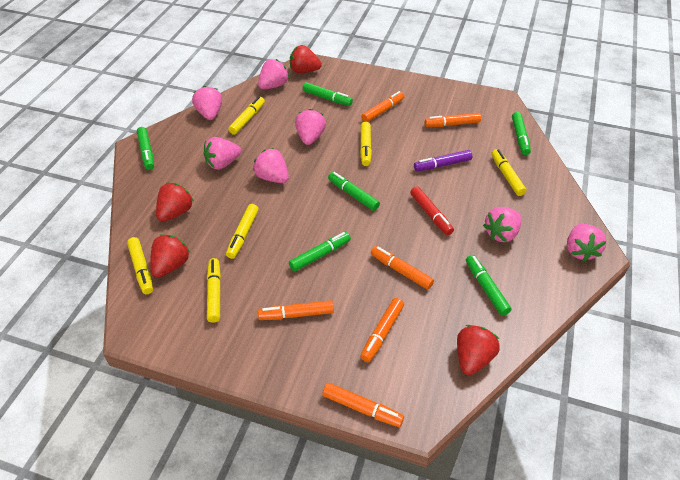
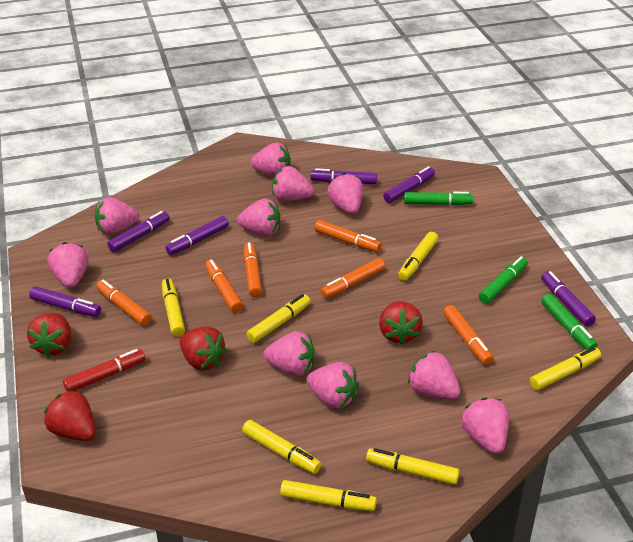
green marker: 6 -> 3
pink strawberry: 7 -> 10
purple marker: 1 -> 6
yellow marker: 6 -> 7

